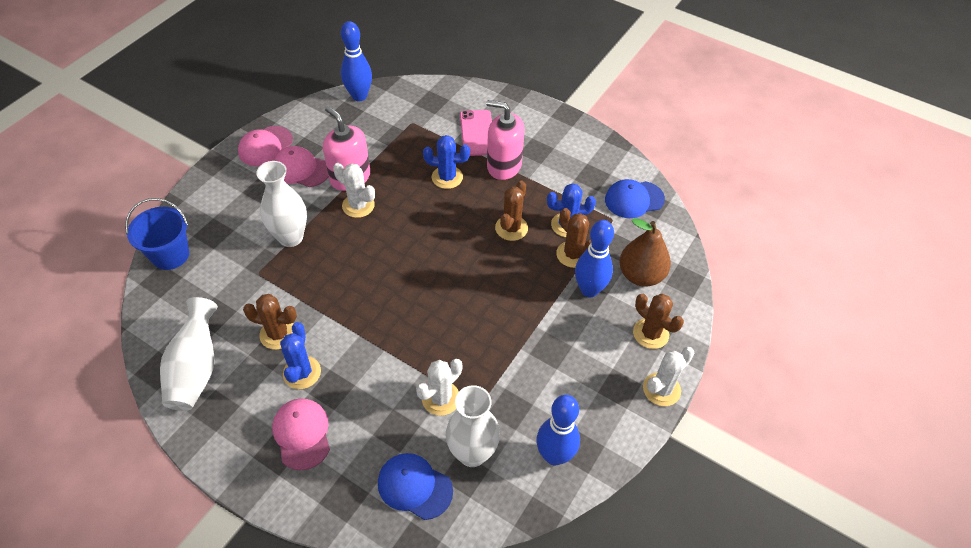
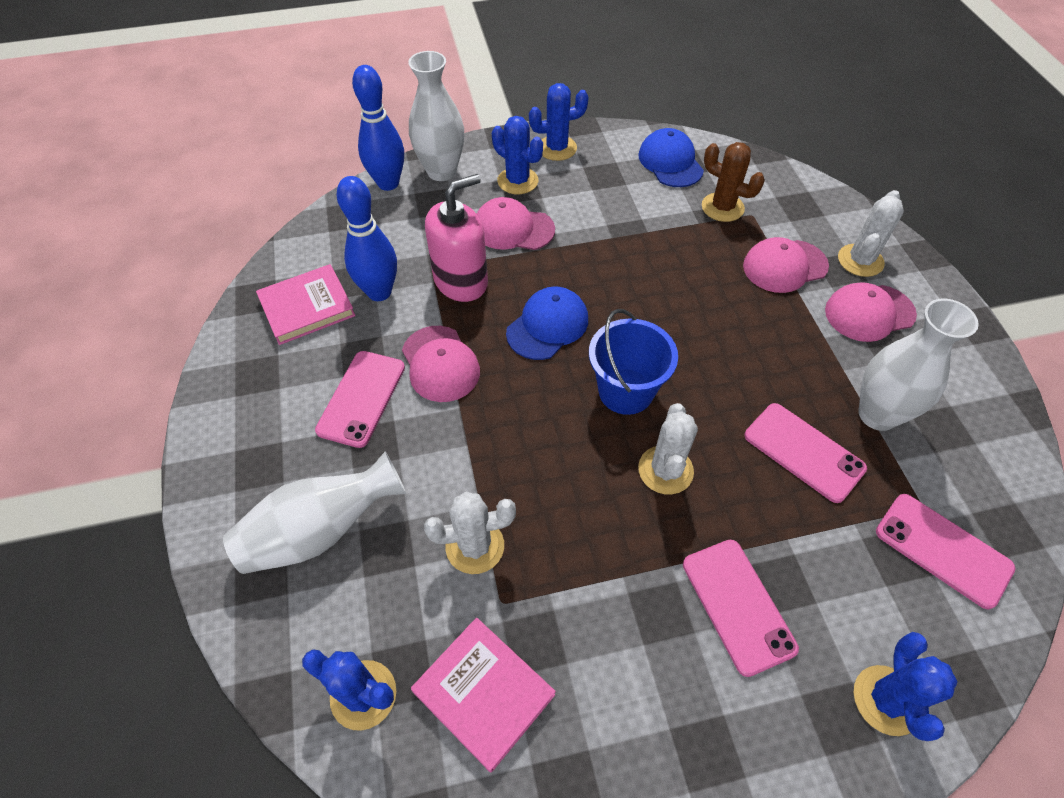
blue bowling pin: 3 -> 2
blue cactus: 3 -> 4
brown cactus: 4 -> 1
brown pear: 1 -> 0
pink book: 0 -> 2
pink cap: 3 -> 4
pink phone: 1 -> 4
pink soap dispenser: 2 -> 1

